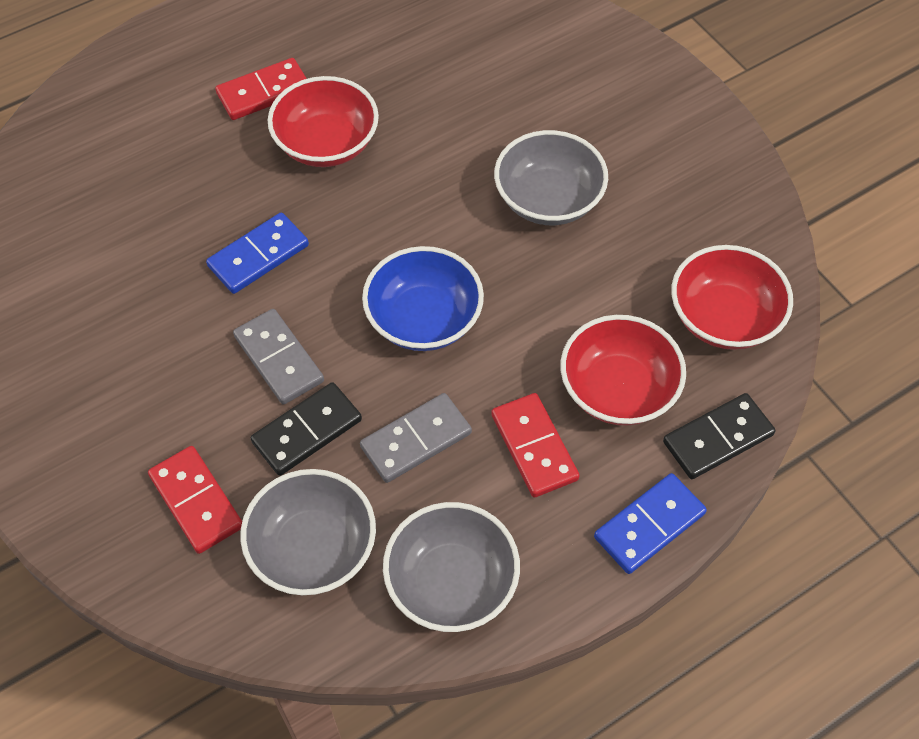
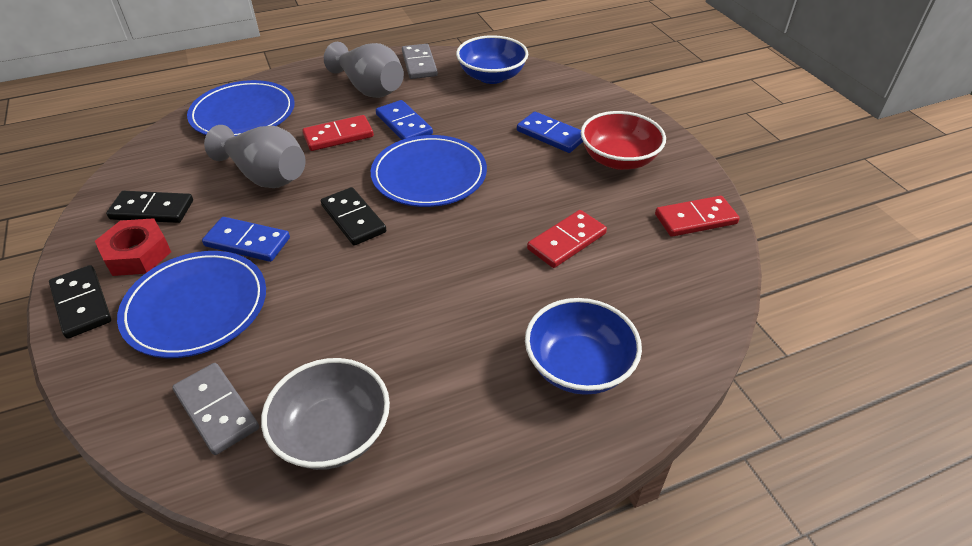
black domino: 2 -> 3
blue bowl: 1 -> 2
blue domino: 2 -> 3
blue plate: 0 -> 3
grey bowl: 3 -> 1
grey vase: 0 -> 2
red bowl: 3 -> 1
red nut: 0 -> 1

